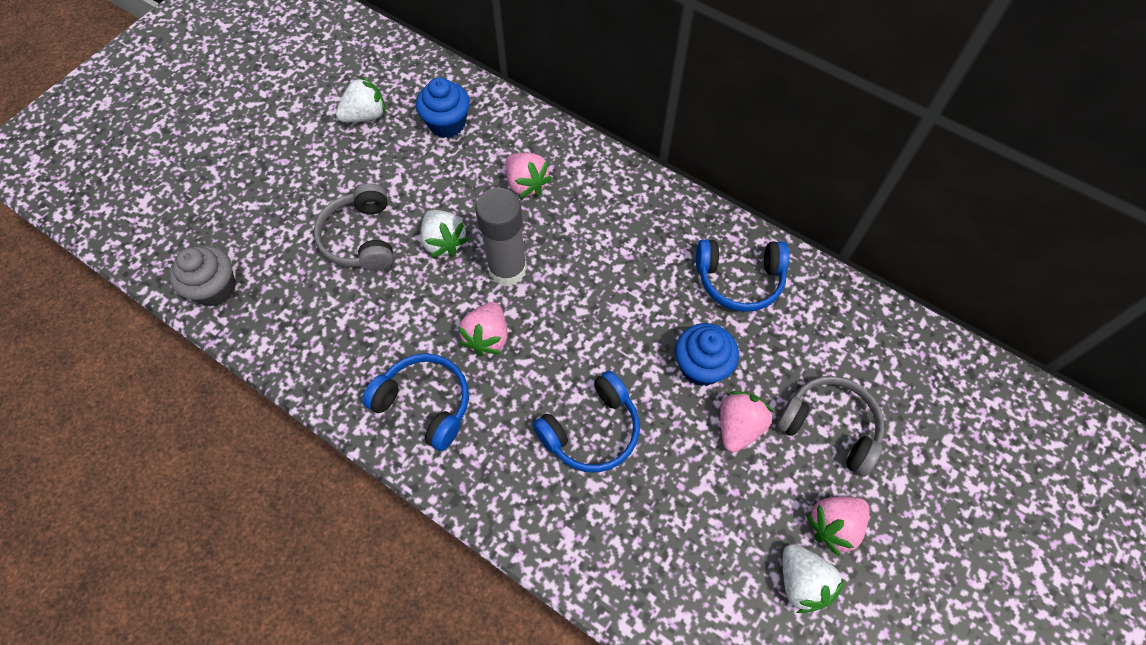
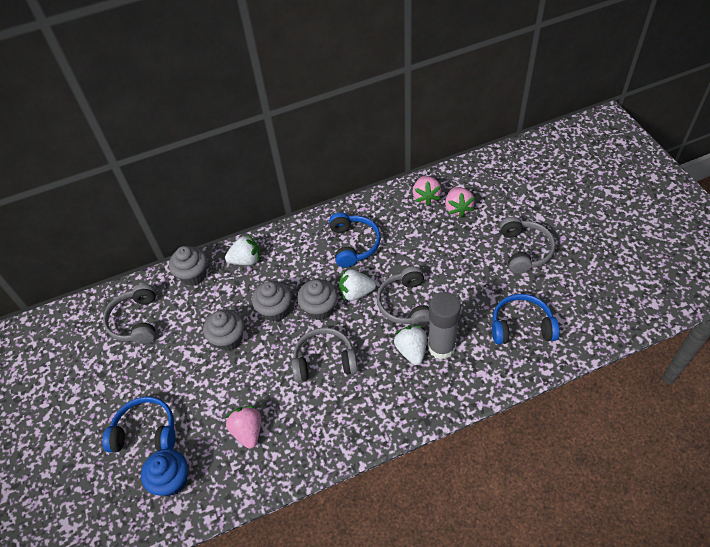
blue cupcake: 2 -> 1
grey cupcake: 1 -> 4
grey headphones: 2 -> 4
pink strawberry: 4 -> 3

